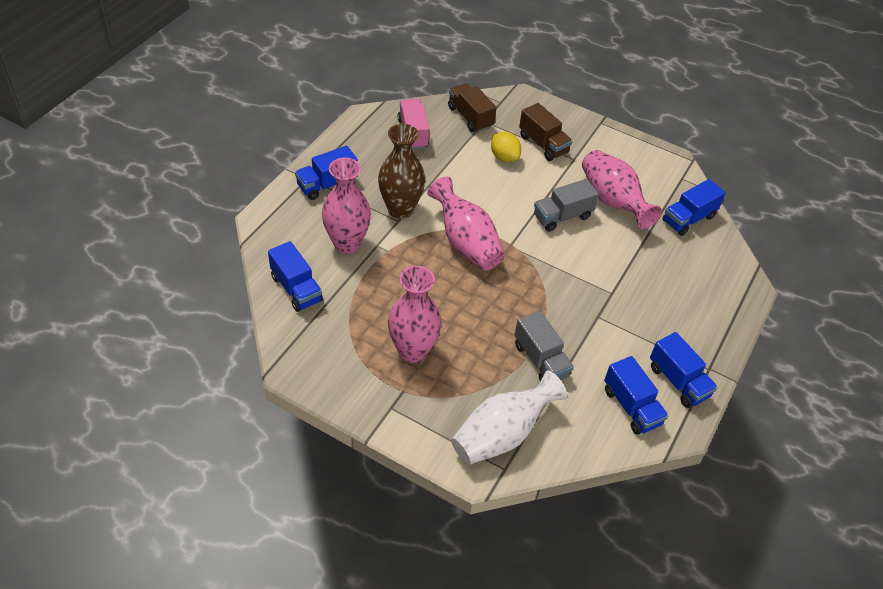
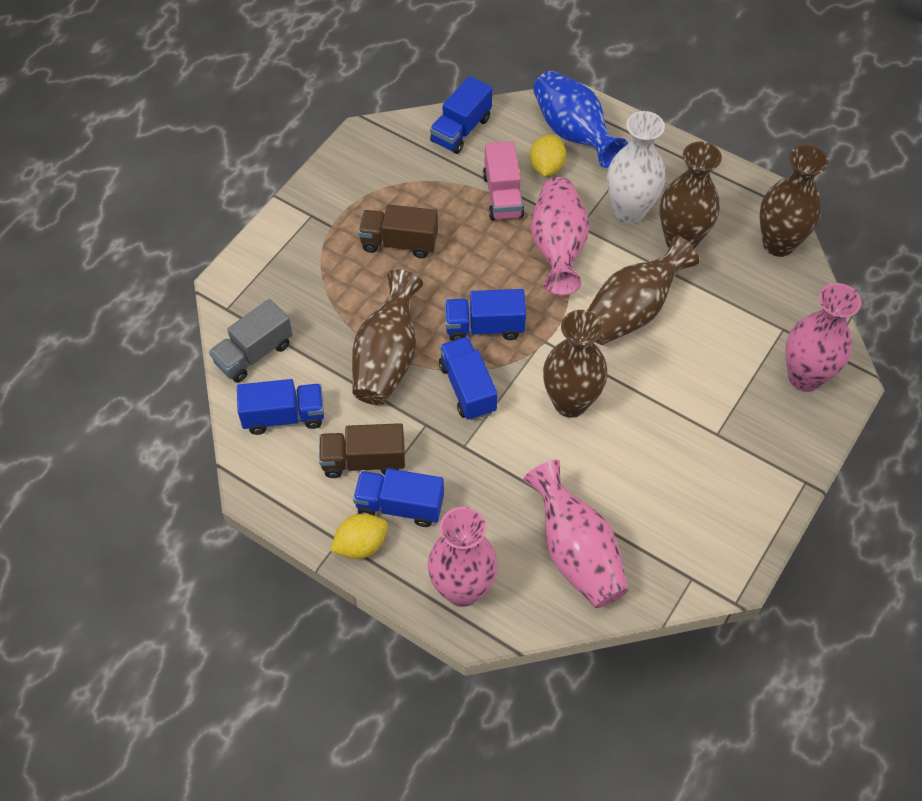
blue vase: 0 -> 1
brown vase: 1 -> 5
grey truck: 2 -> 1
yellow lemon: 1 -> 2

